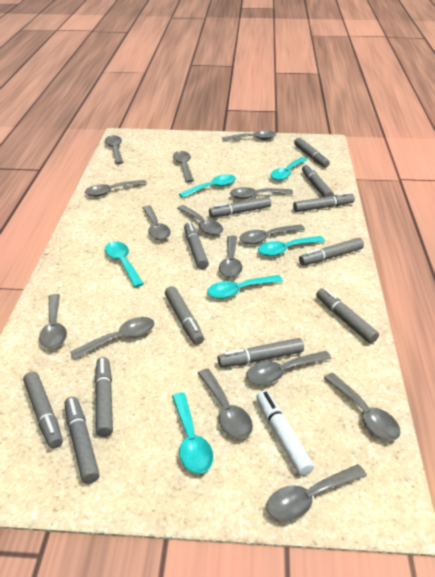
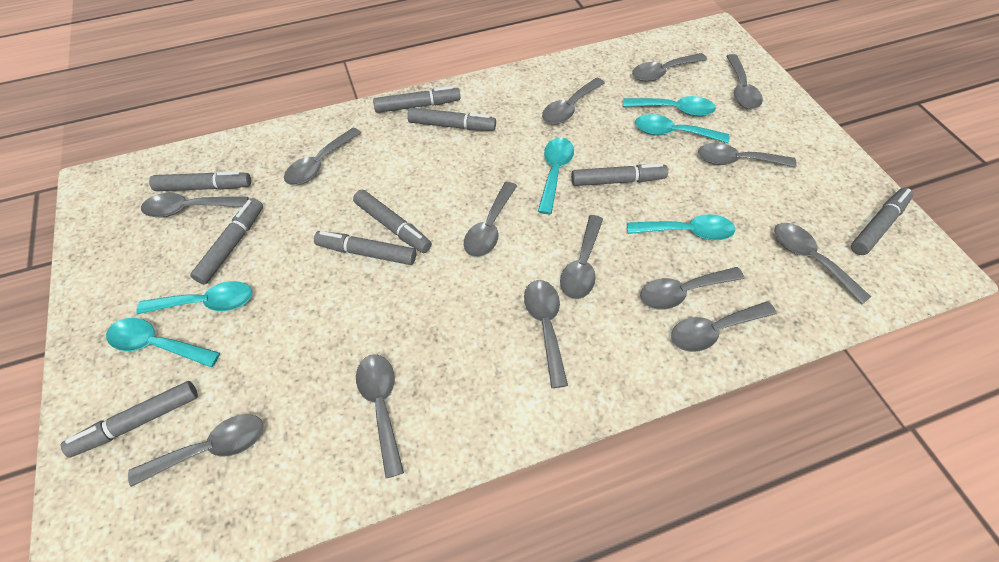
grey marker: 12 -> 9
grey spoon: 15 -> 14
white marker: 1 -> 0

